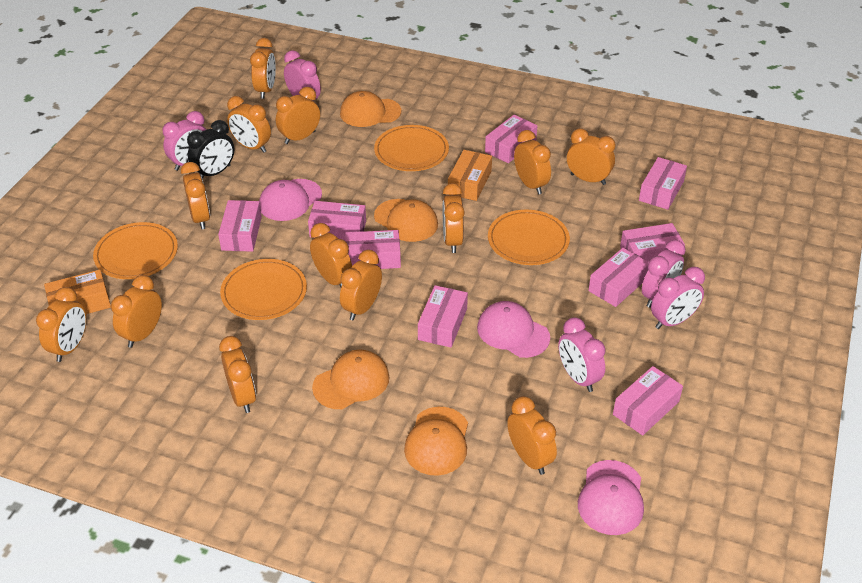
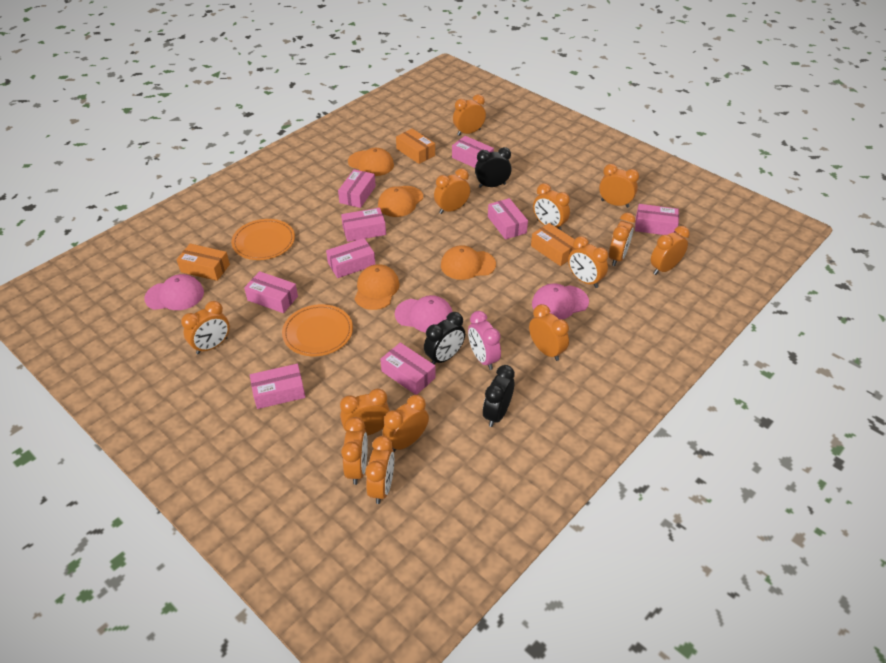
black clock: 1 -> 3
orange box: 2 -> 3
orange plate: 4 -> 2
pink clock: 5 -> 1

